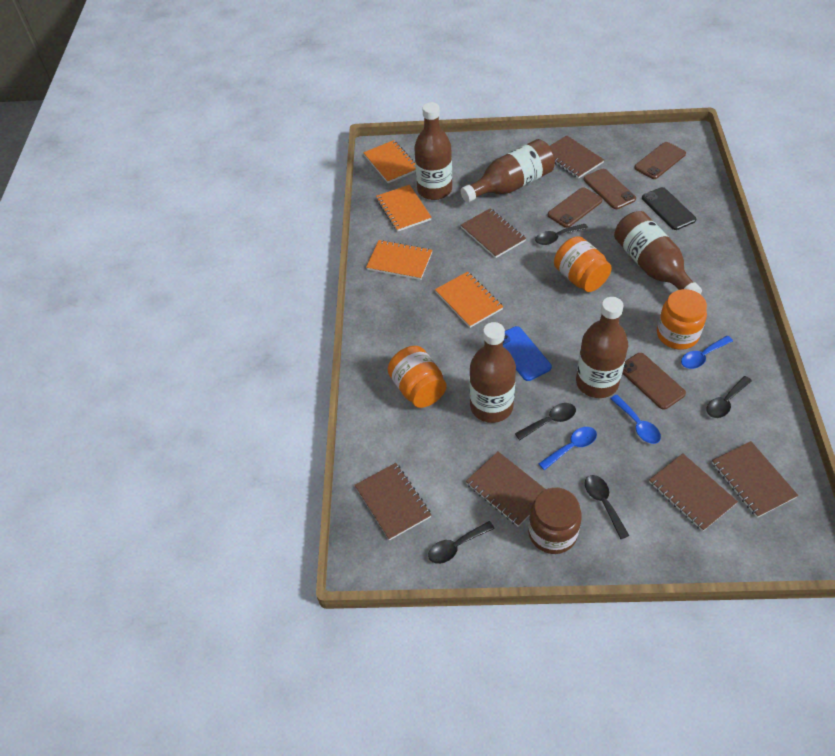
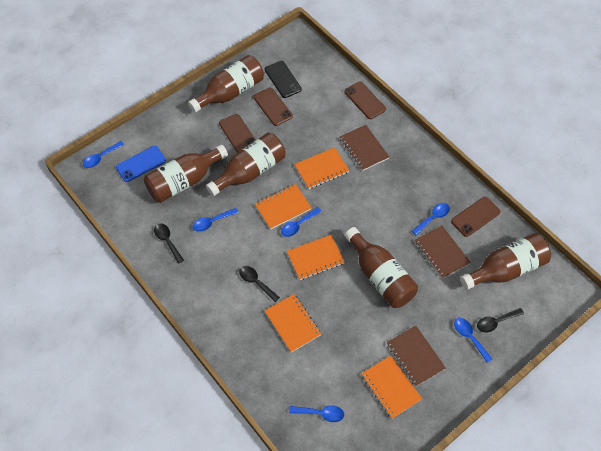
black spoon: 5 -> 3
blue spoon: 3 -> 6
brown jar: 1 -> 0
brown notebook: 6 -> 3
orange jar: 3 -> 0
orange notebook: 4 -> 5

